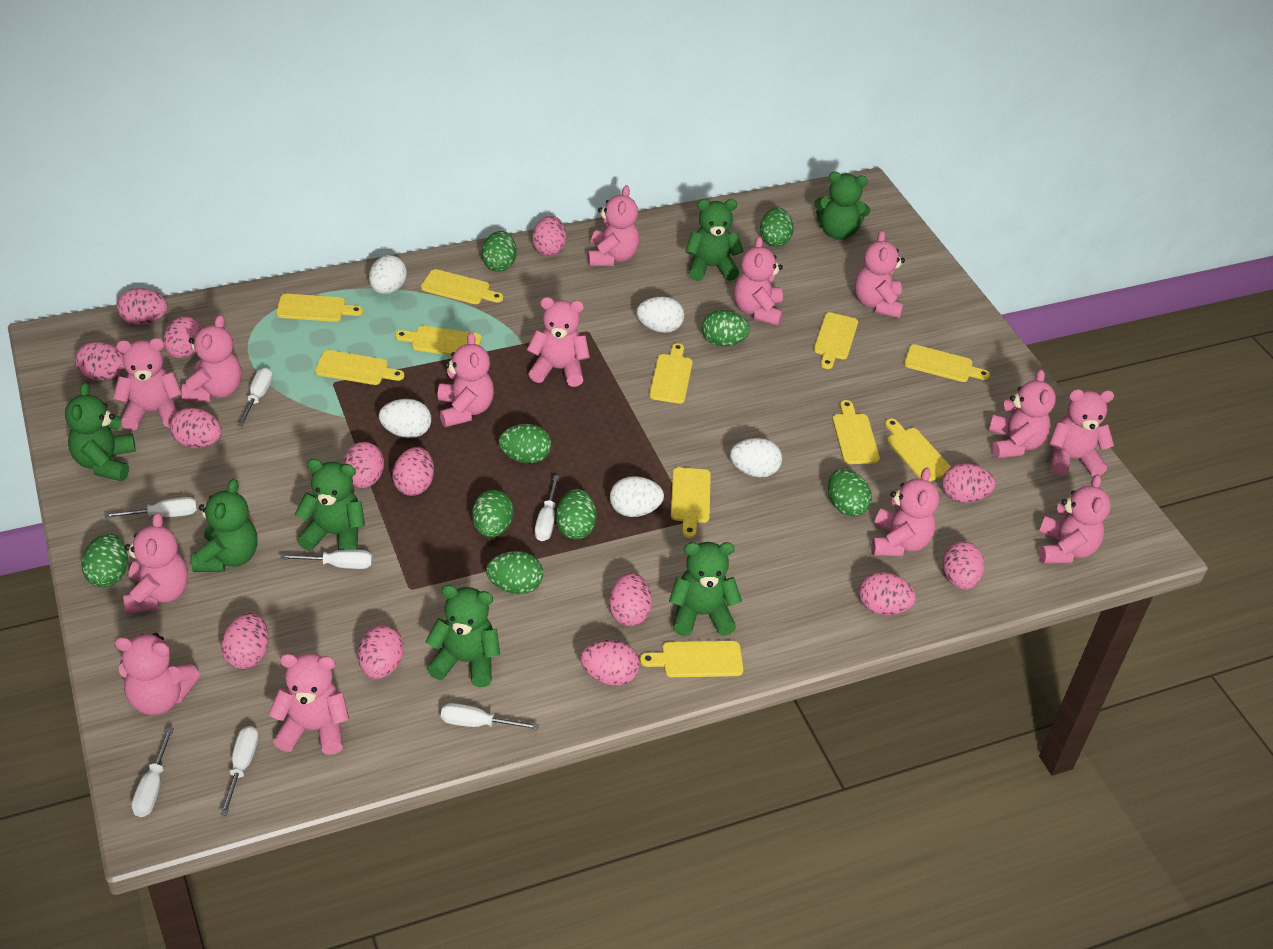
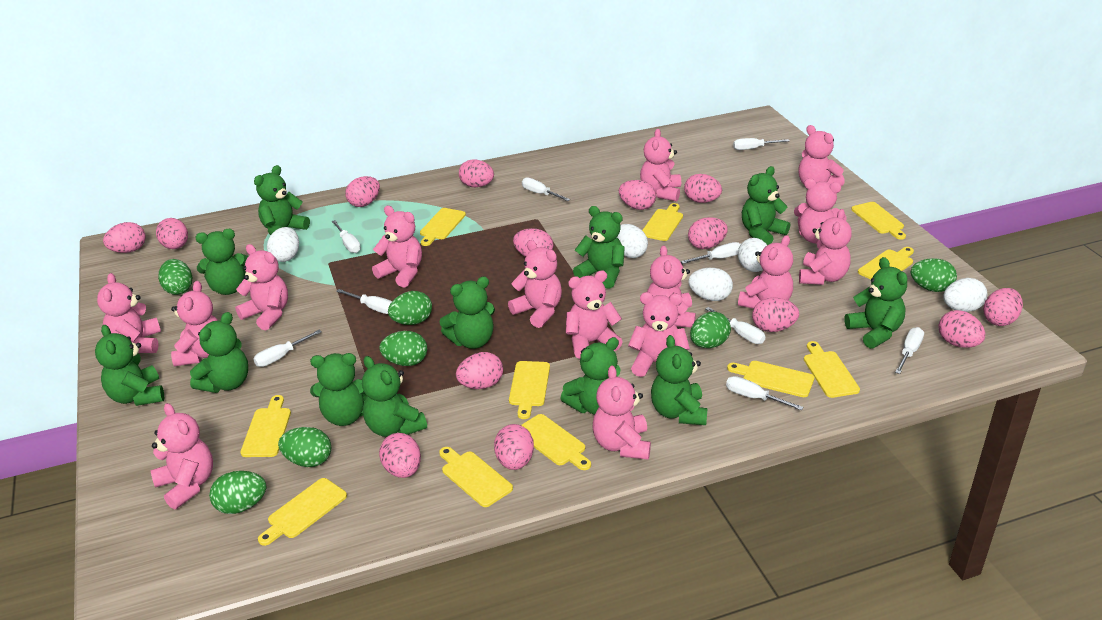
green egg: 9 -> 7
green teddy bear: 7 -> 12
pink teddy bear: 14 -> 15
white screwdriver: 7 -> 9

